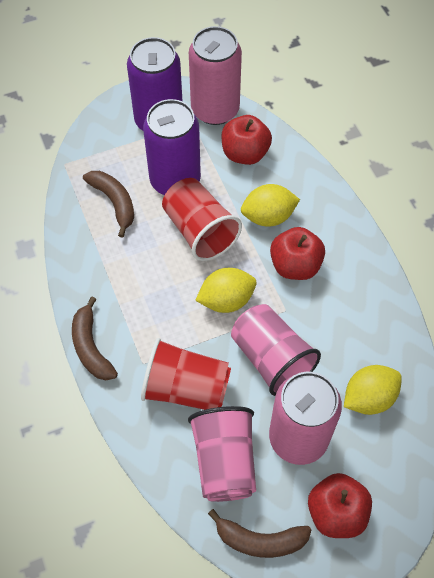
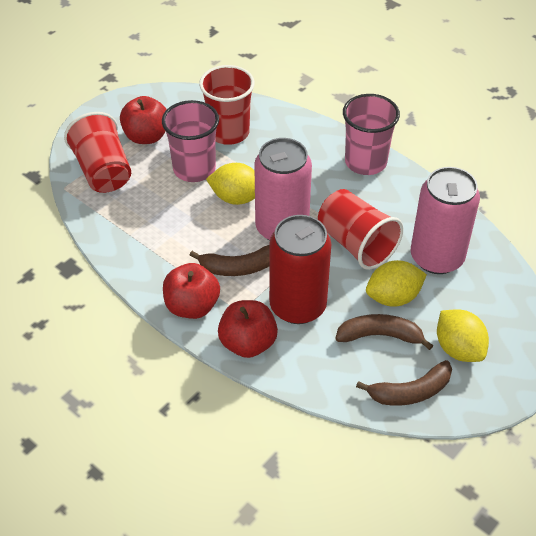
purple can: 2 -> 0
red can: 0 -> 1
red cup: 2 -> 3

